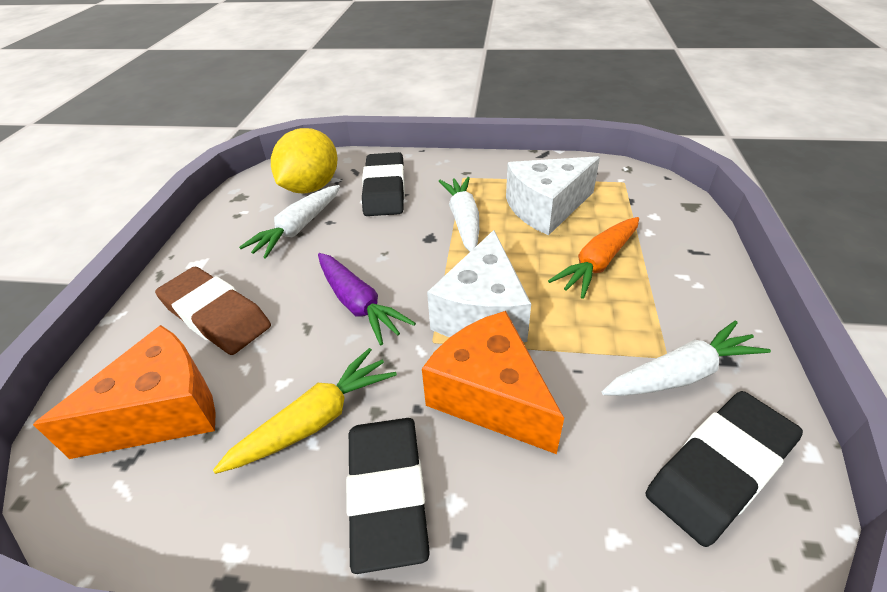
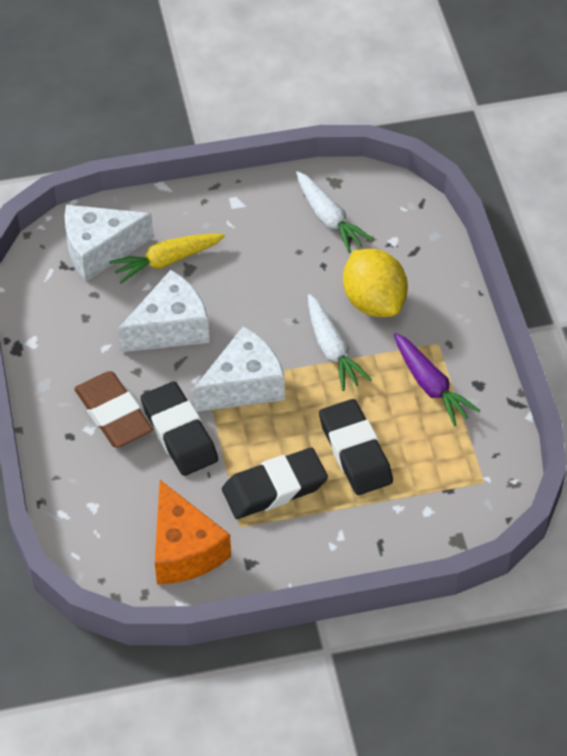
orange carrot: 1 -> 0
orange cheese: 2 -> 1
white carrot: 3 -> 2
white cheese: 2 -> 3

